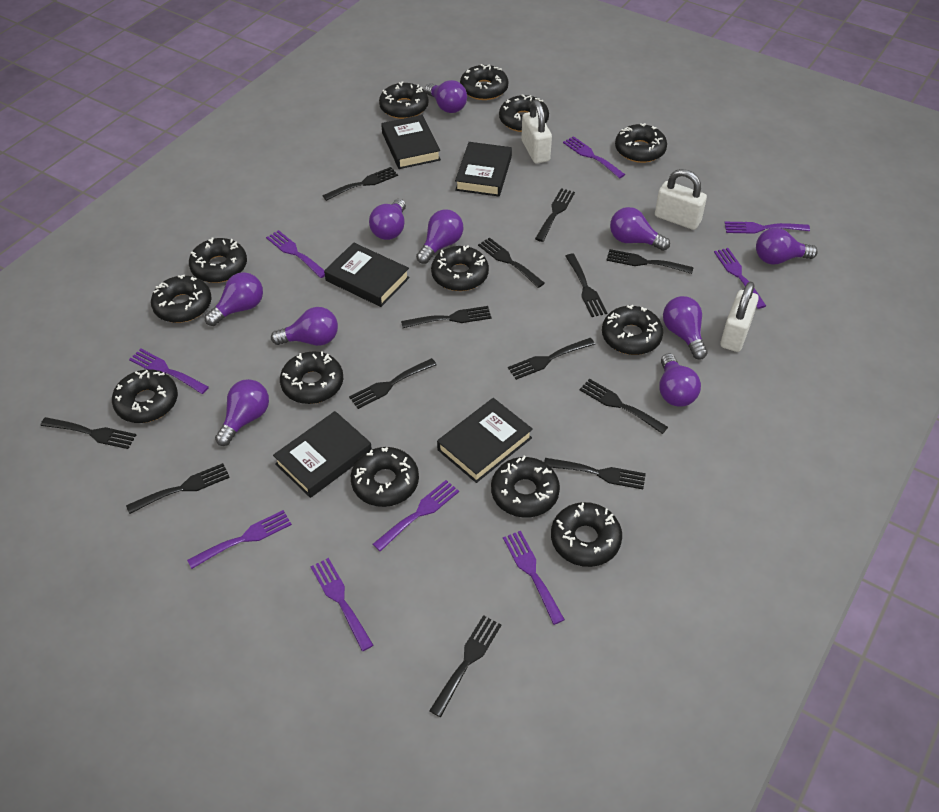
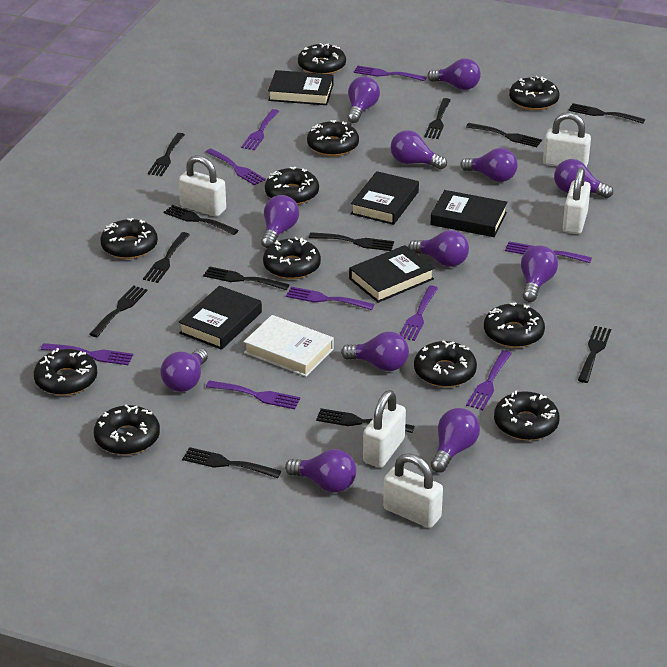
black donut: 13 -> 11
black fork: 13 -> 12
purple light bulb: 10 -> 12
white book: 0 -> 1
white padlock: 3 -> 5

